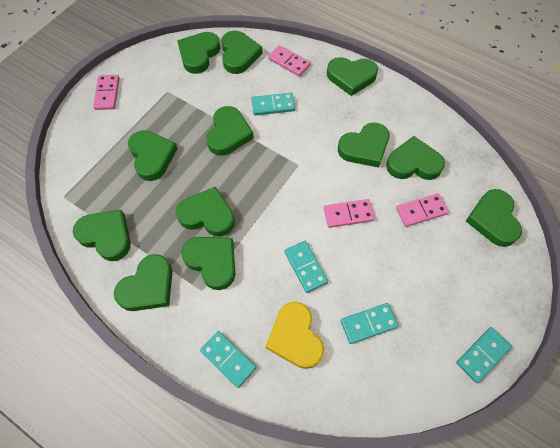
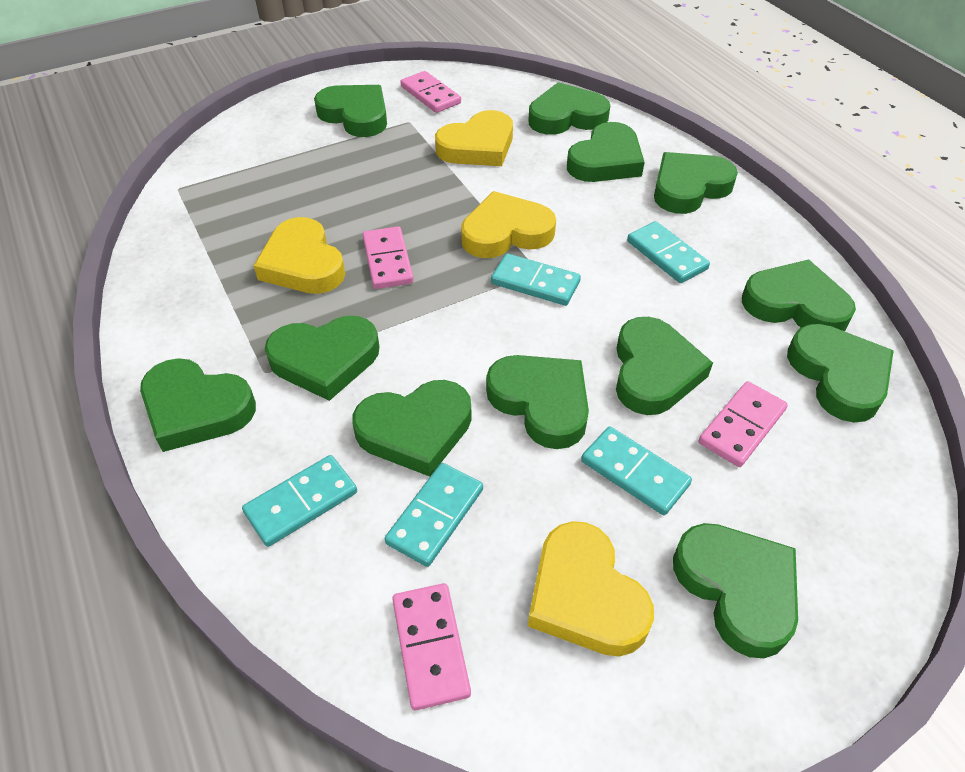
yellow heart: 1 -> 4

